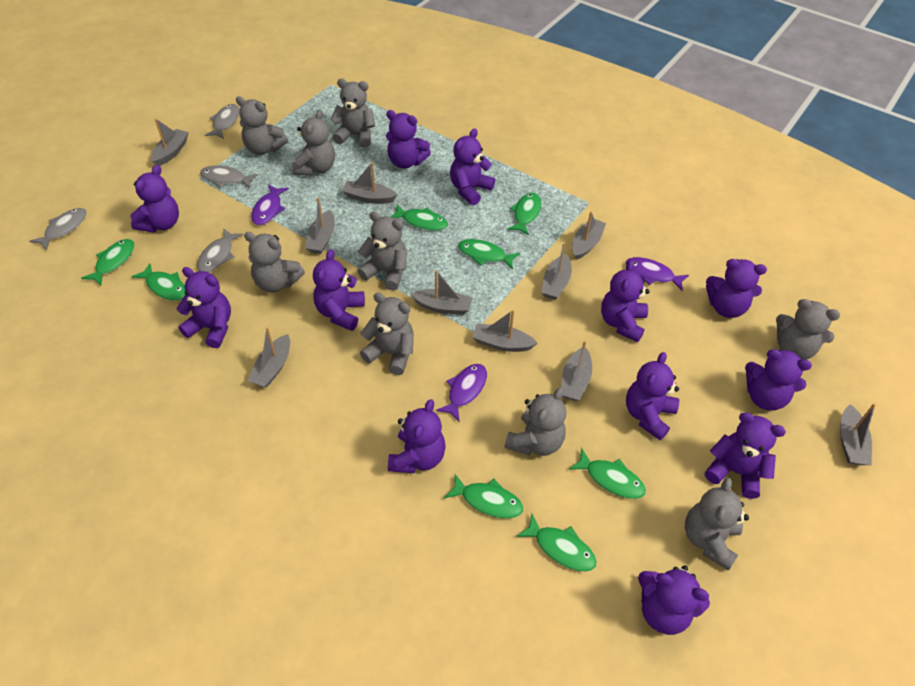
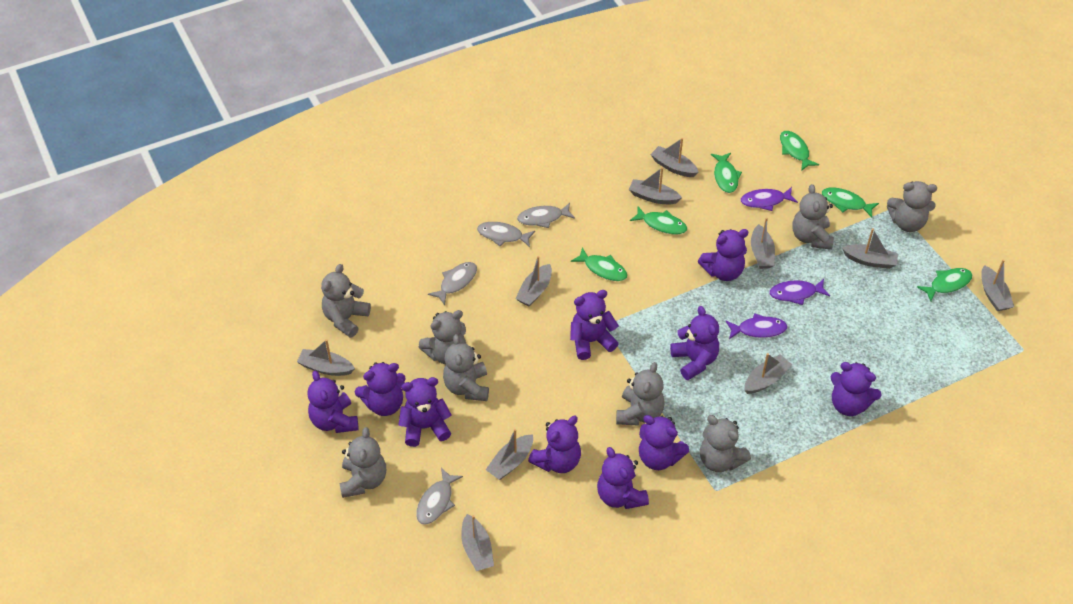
green fish: 8 -> 6
grey teddy bear: 9 -> 8
purple teddy bear: 12 -> 10

